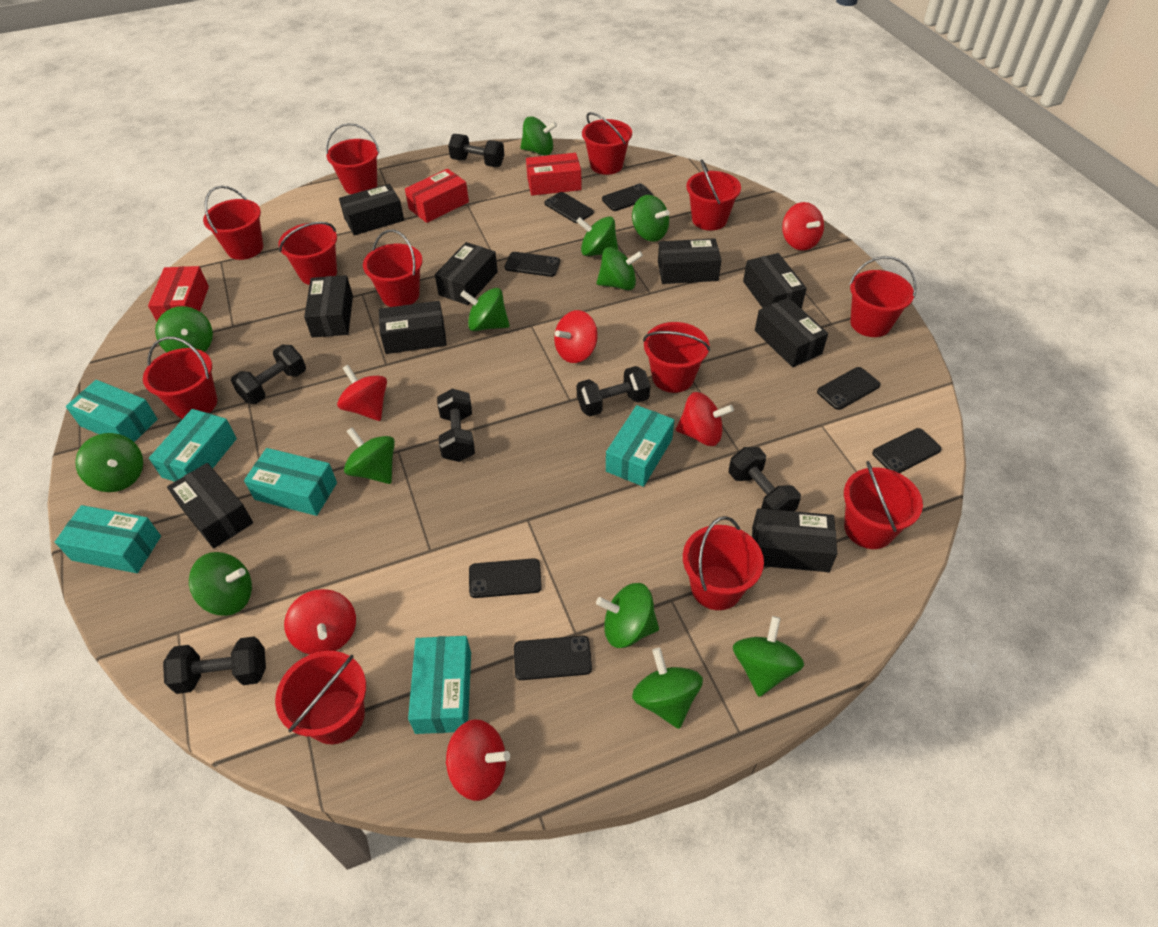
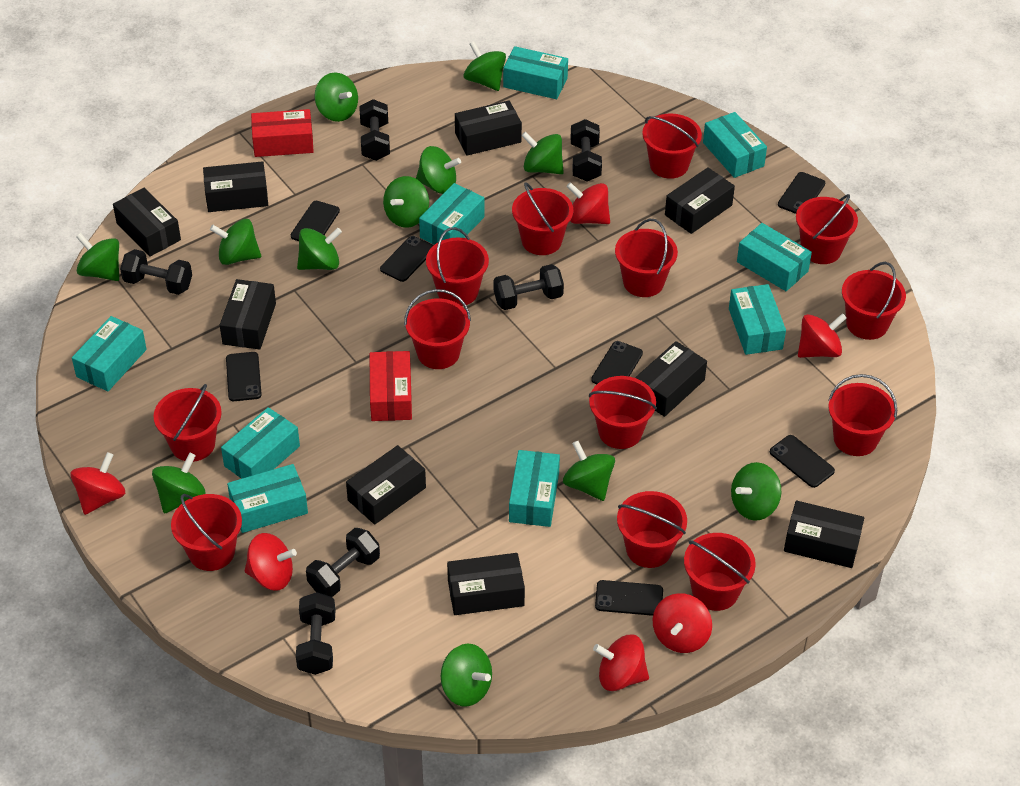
red box: 3 -> 2
red bucket: 12 -> 13
turquoise box: 6 -> 9

